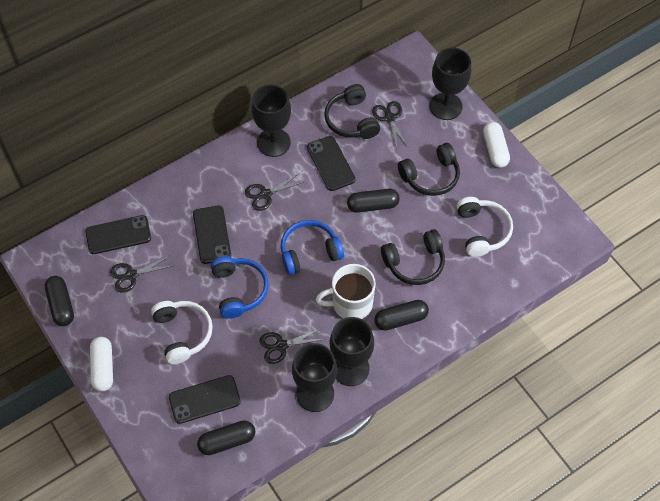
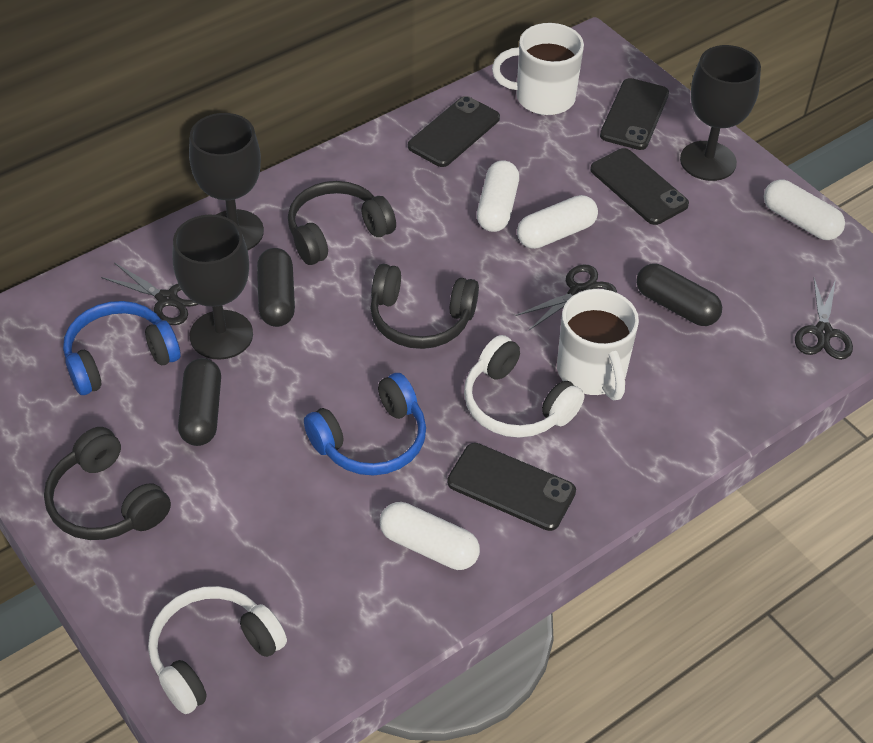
black capsule: 4 -> 3
black goblet: 4 -> 3
black scissors: 4 -> 3
white capsule: 2 -> 4
white mug: 1 -> 2

